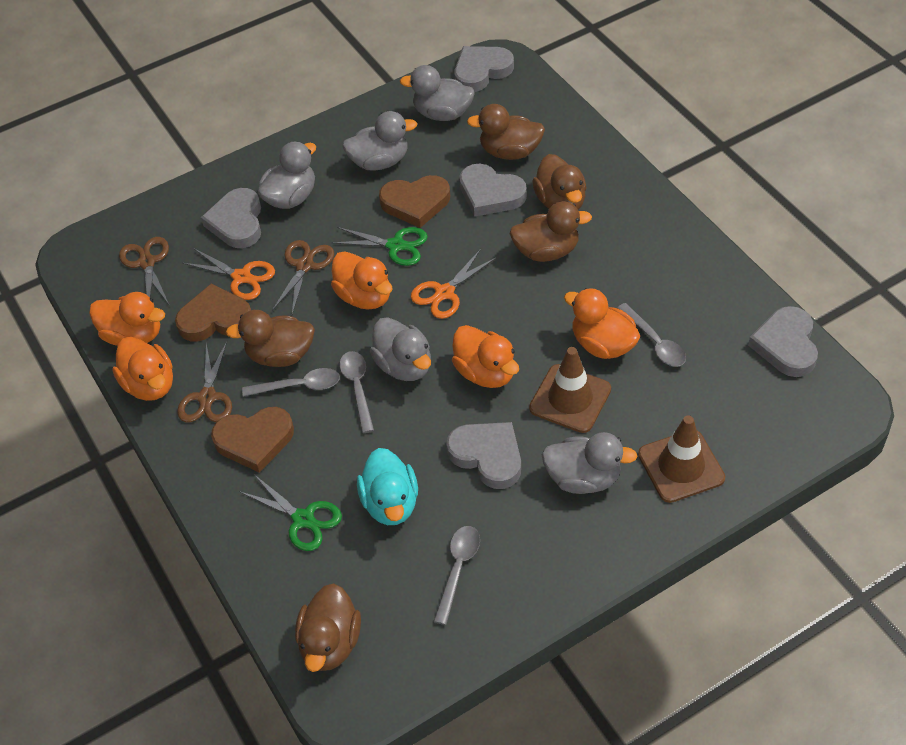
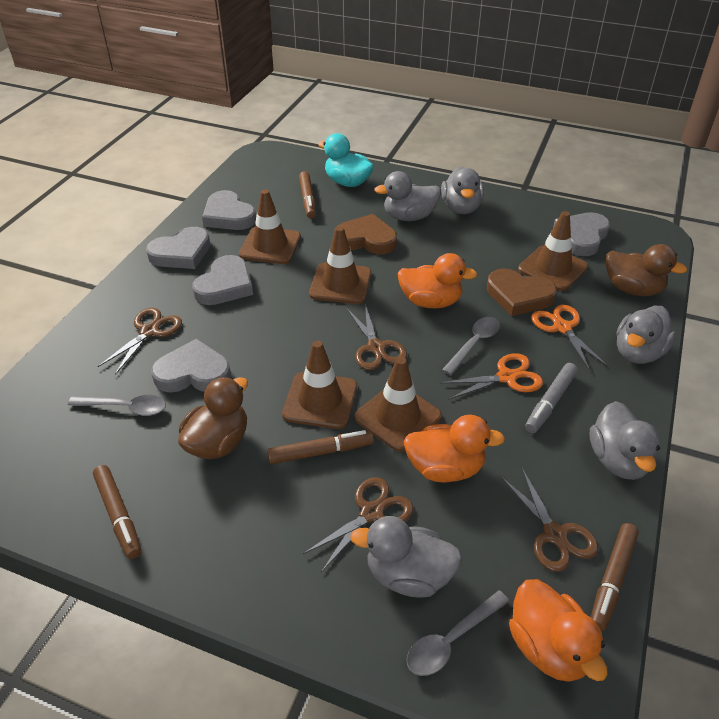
brown duck: 5 -> 2
brown heart: 3 -> 2
brown marker: 0 -> 4
brown scissors: 3 -> 4
brown traffic cone: 2 -> 5
green scissors: 2 -> 0
grey marker: 0 -> 1
grey spoon: 4 -> 3
orange duck: 5 -> 3

